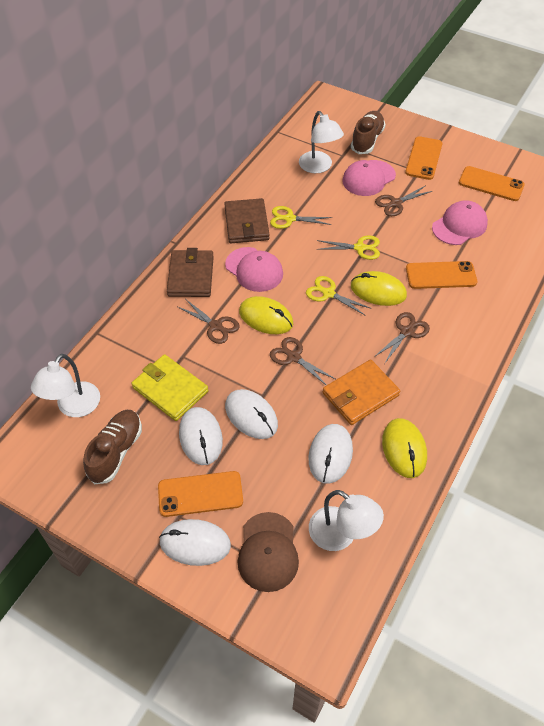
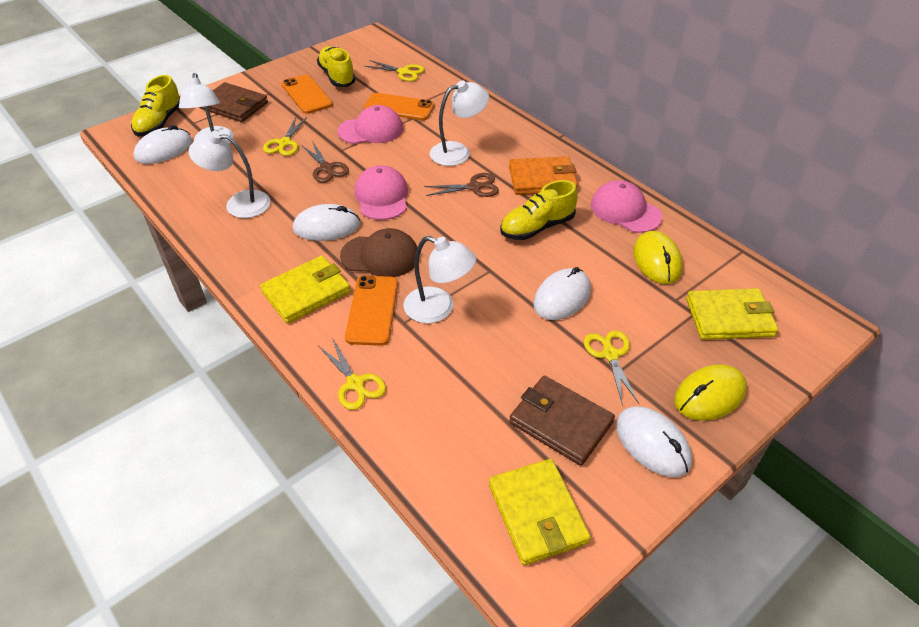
brown scissors: 4 -> 2
brown shoe: 2 -> 0
orange phone: 4 -> 3
white lamp: 3 -> 4
yellow mouse: 3 -> 2
yellow scissors: 3 -> 4
yellow shoe: 0 -> 3
yellow wallet: 1 -> 3

